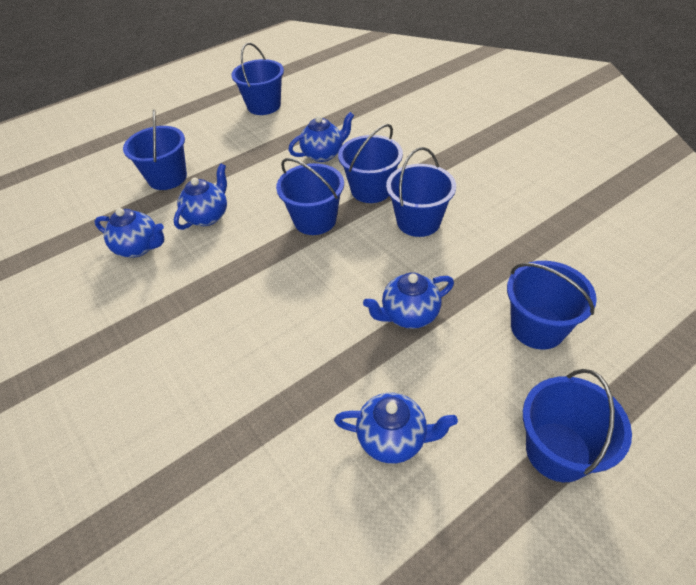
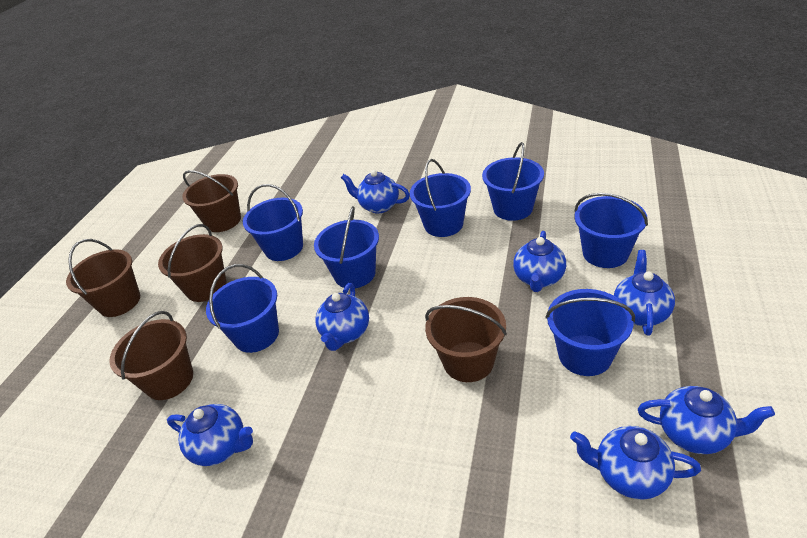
blue teapot: 5 -> 7
brown bucket: 0 -> 5

